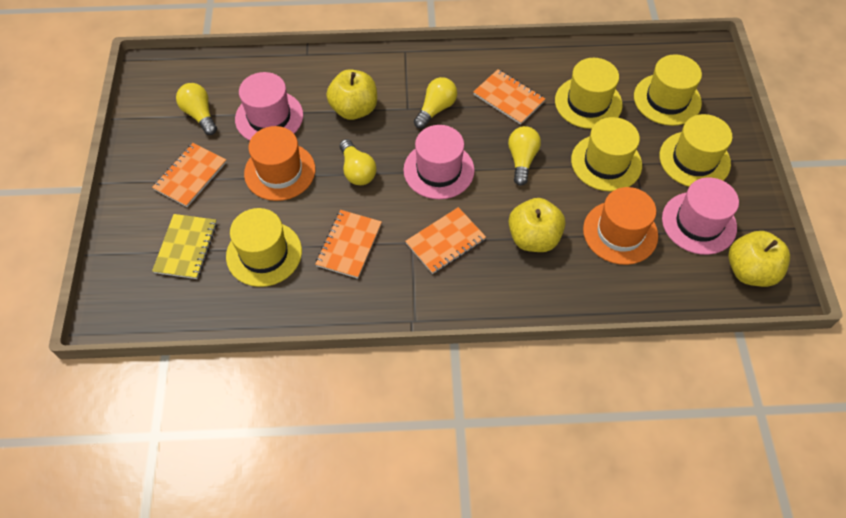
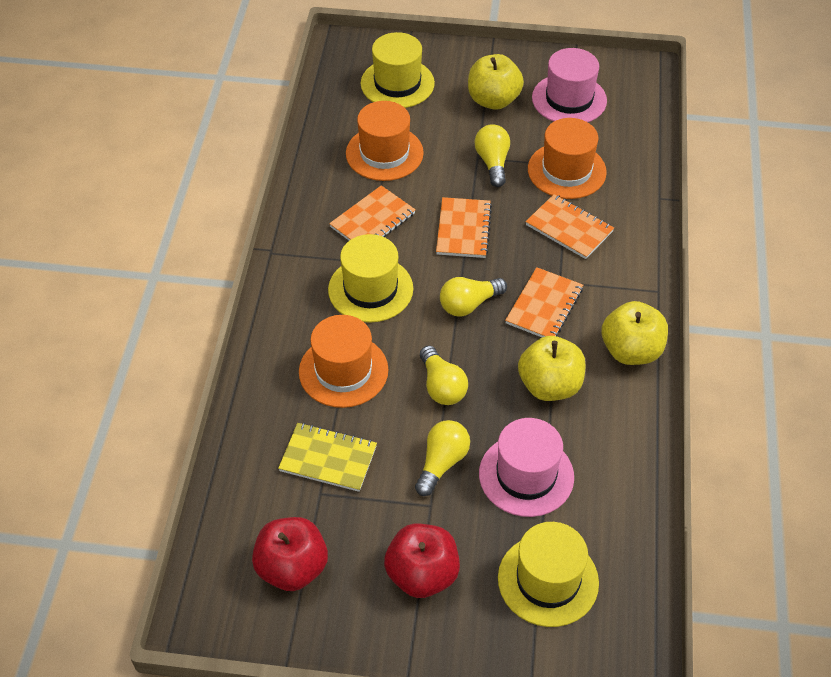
orange hat: 2 -> 3
pink hat: 3 -> 2
red apple: 0 -> 2
yellow hat: 5 -> 3

